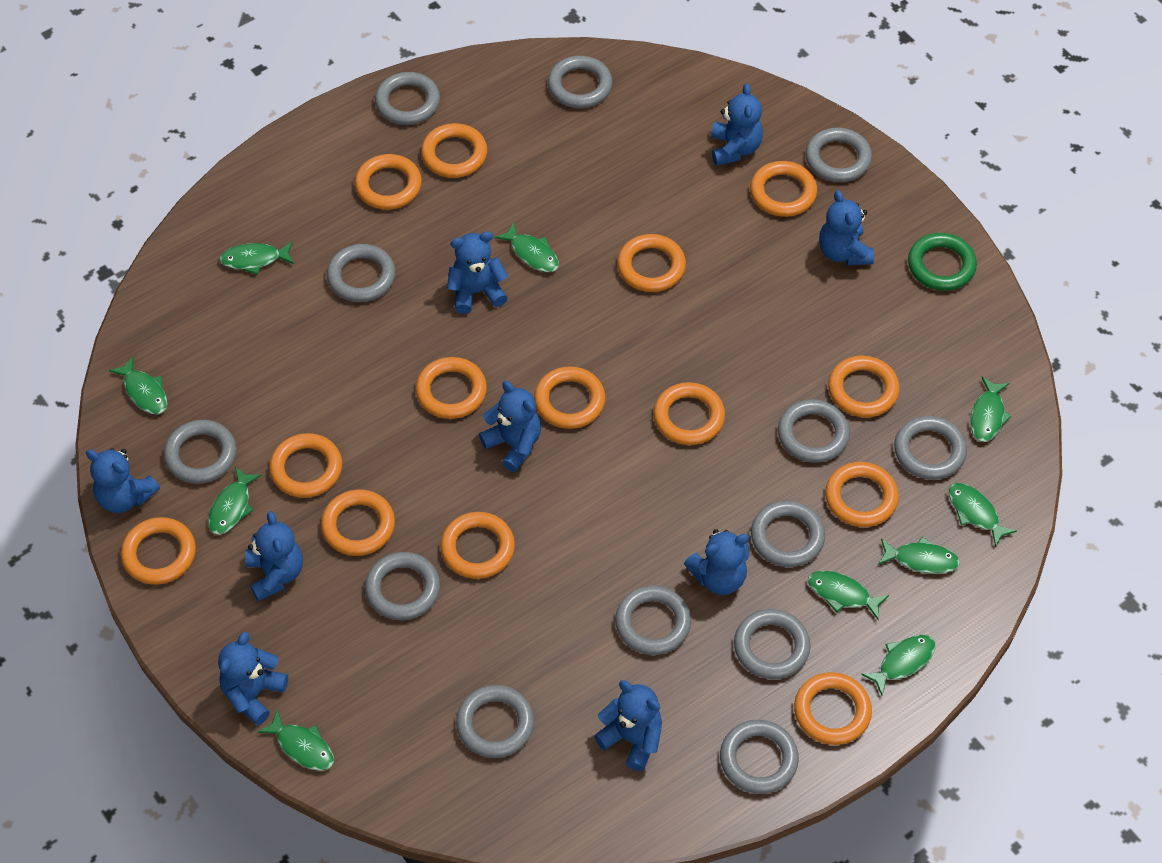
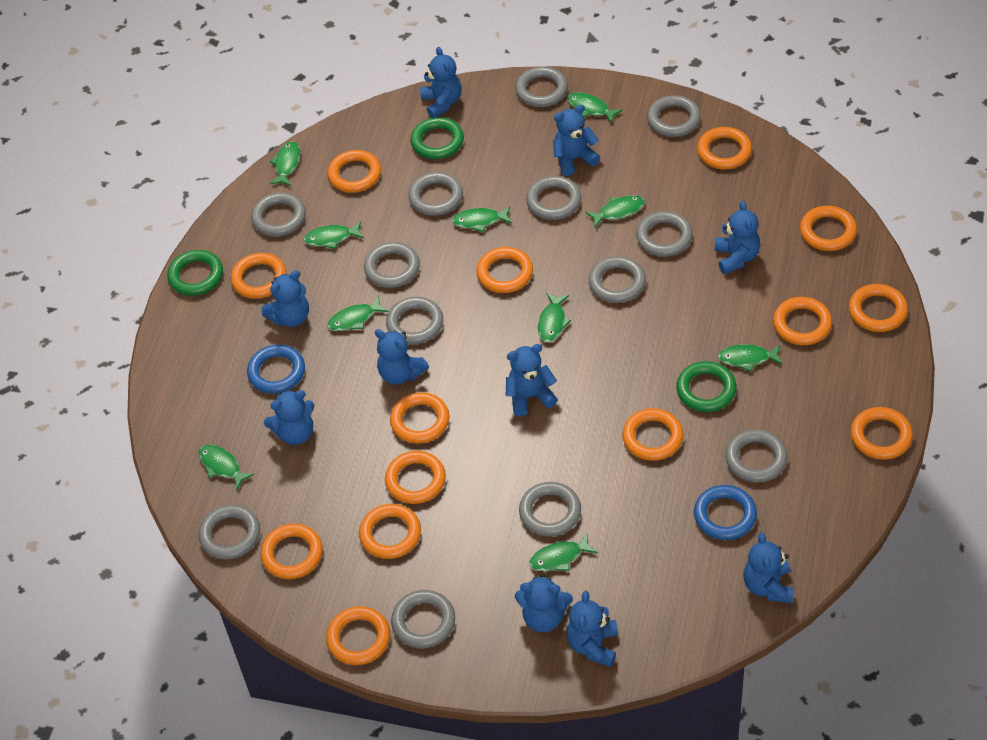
blue ring: 0 -> 2
blue teddy bear: 9 -> 10
green ring: 1 -> 3

